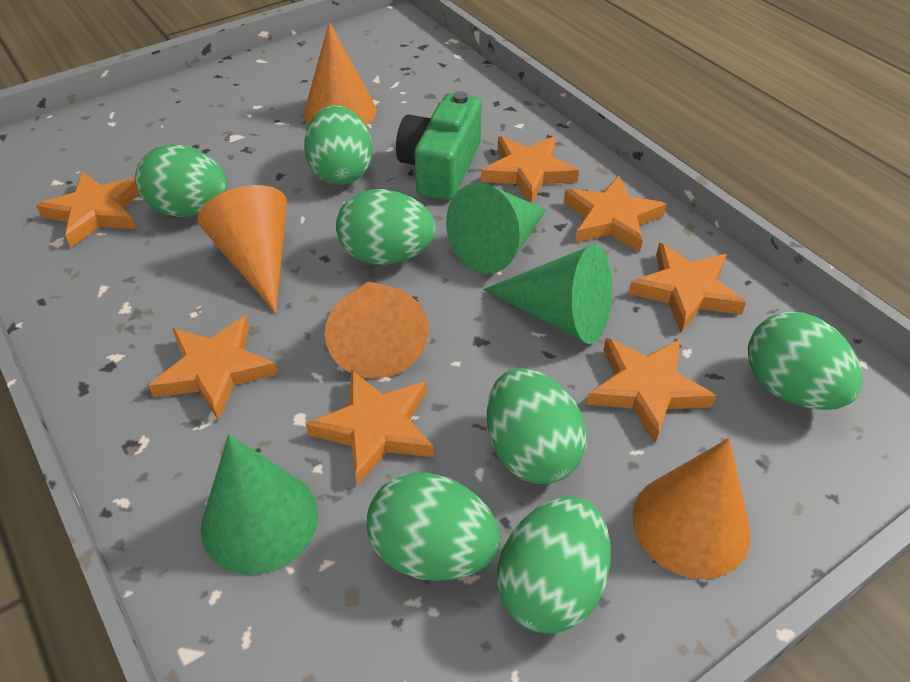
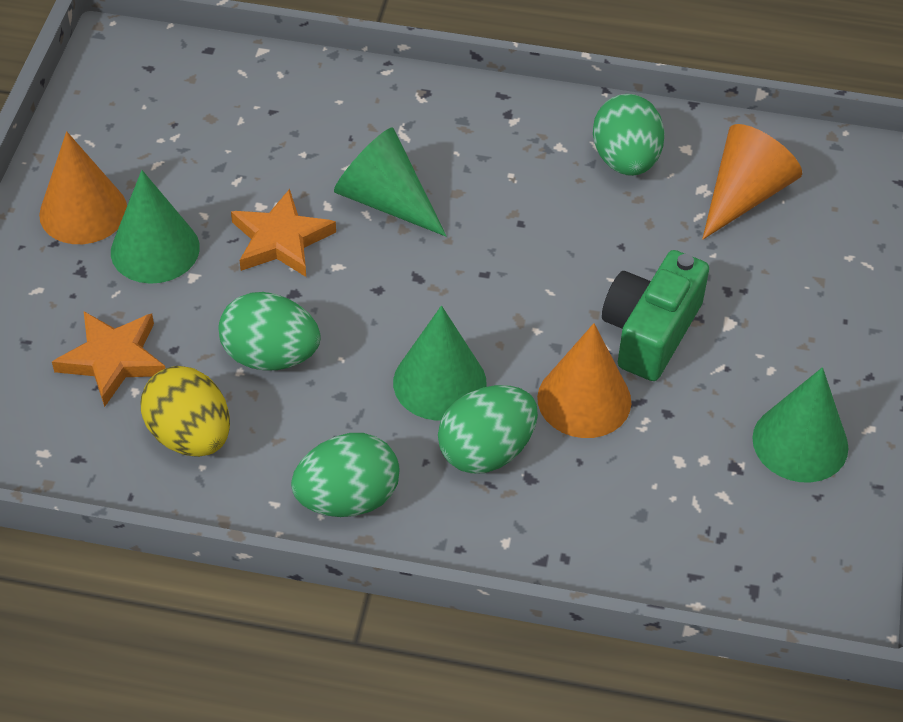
green cone: 3 -> 4
green egg: 7 -> 4
orange cone: 4 -> 3
orange star: 7 -> 2
yellow egg: 0 -> 1

